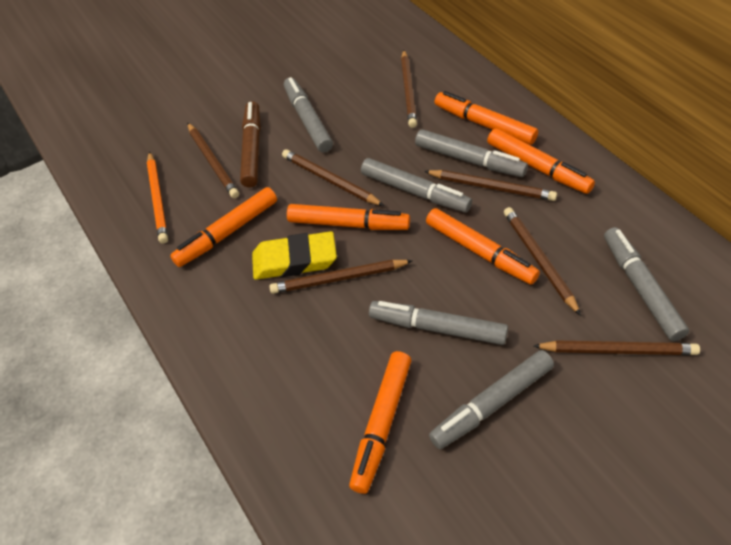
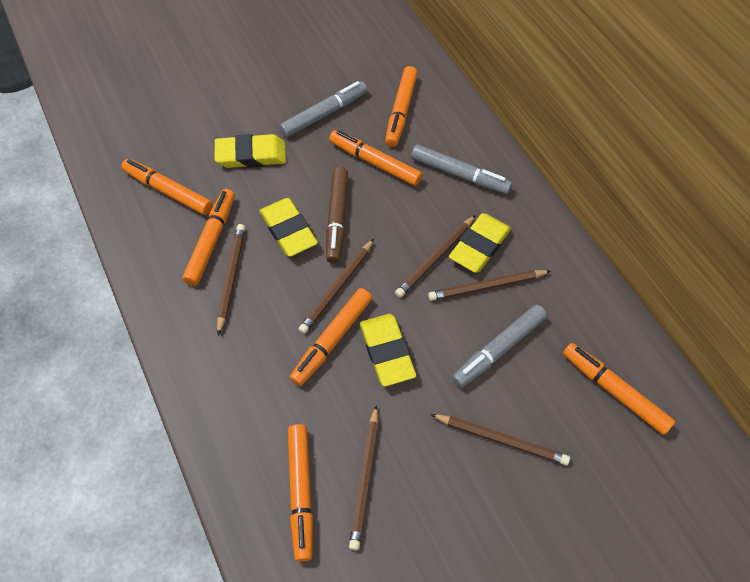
brown pencil: 7 -> 6
grey marker: 6 -> 3
orange marker: 6 -> 7
orange pencil: 1 -> 0
yellow eraser: 1 -> 4

